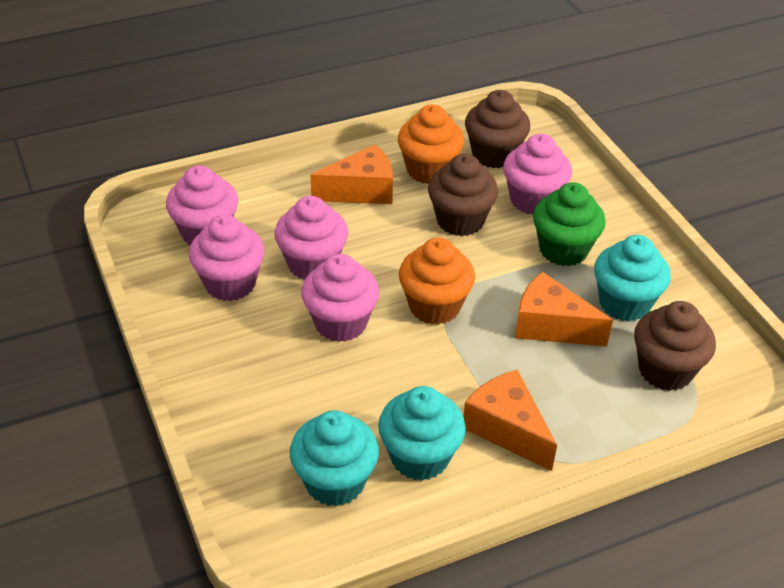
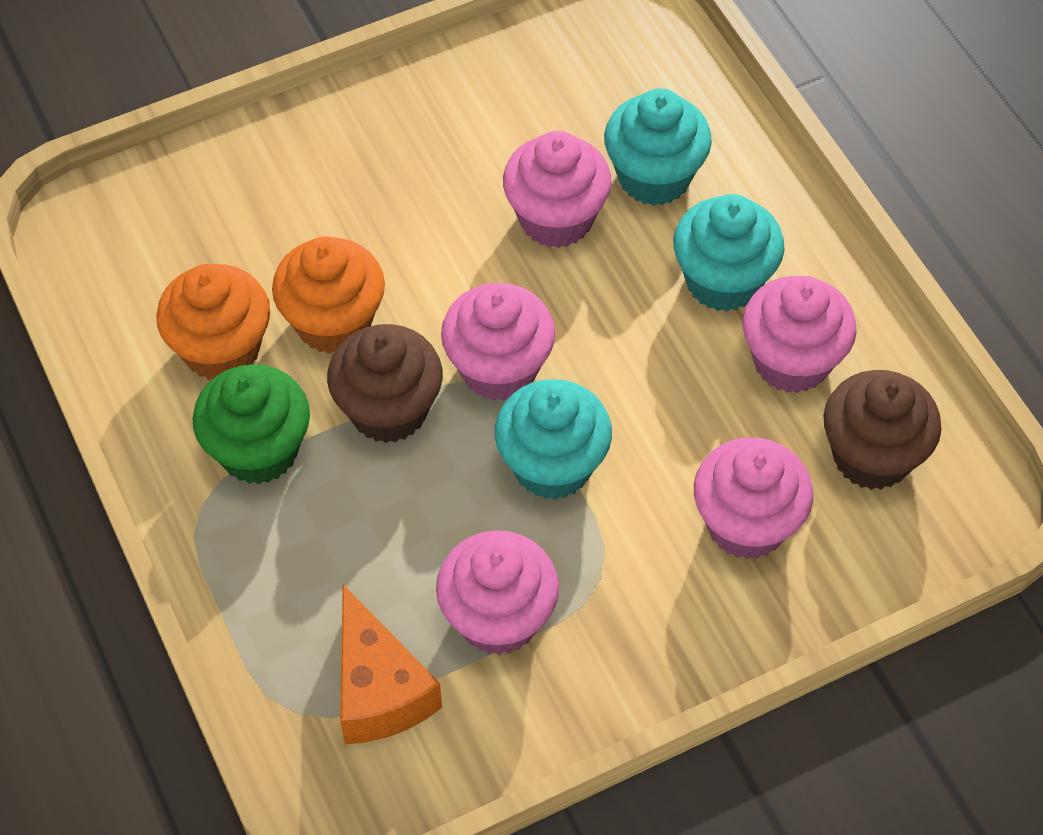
brown cupcake: 3 -> 2
orange cheese: 3 -> 1

